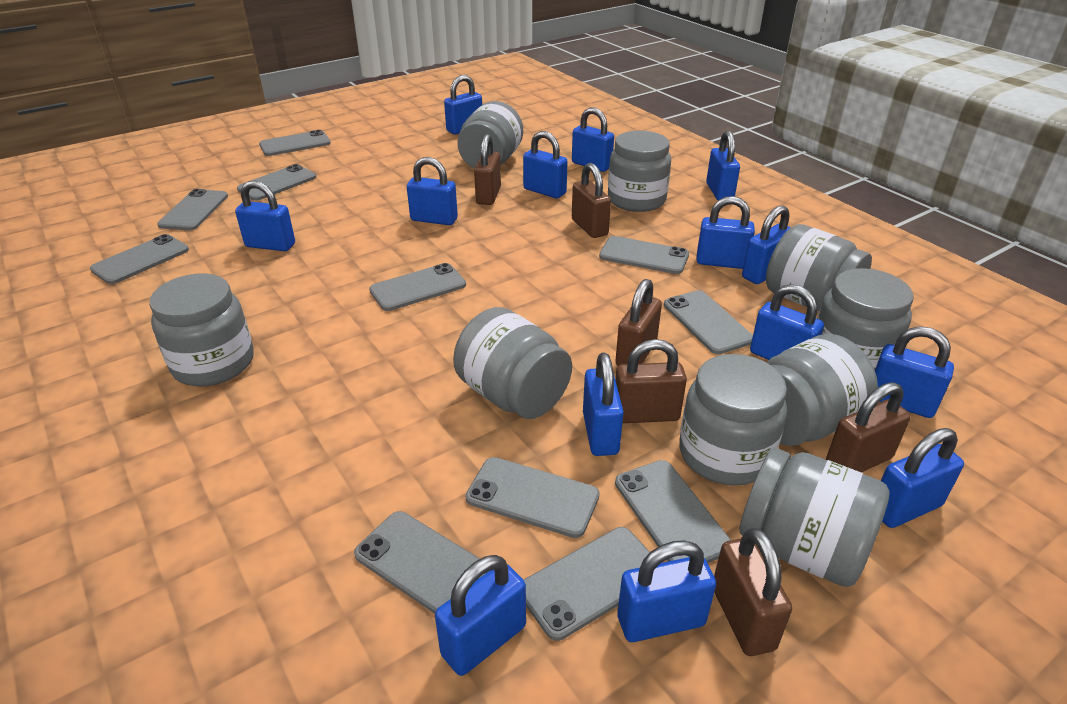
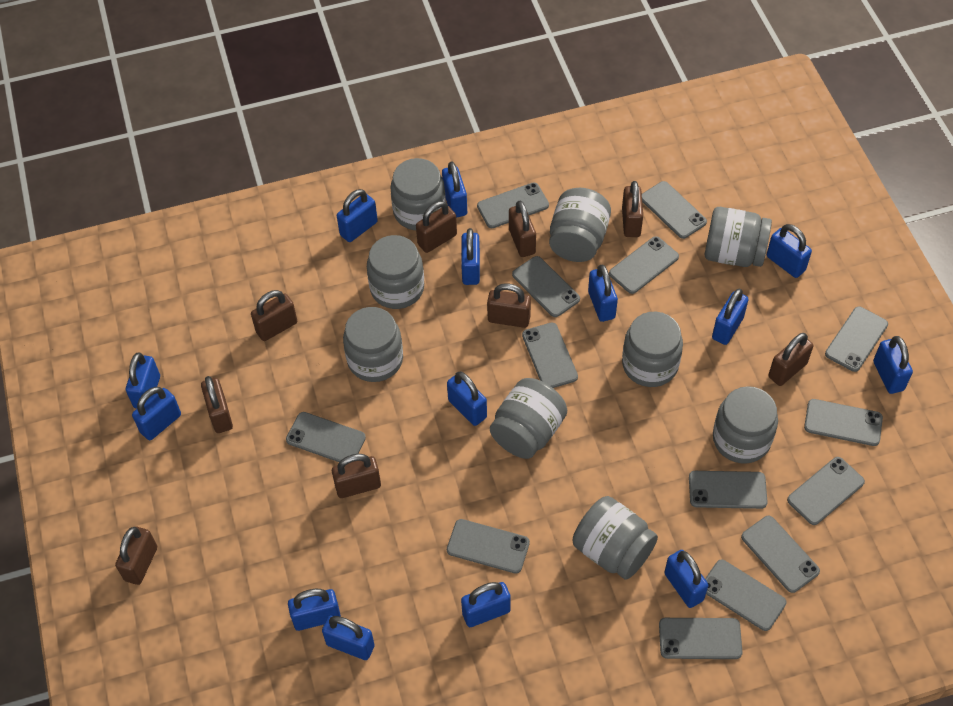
brown padlock: 6 -> 9
grey phone: 11 -> 14

